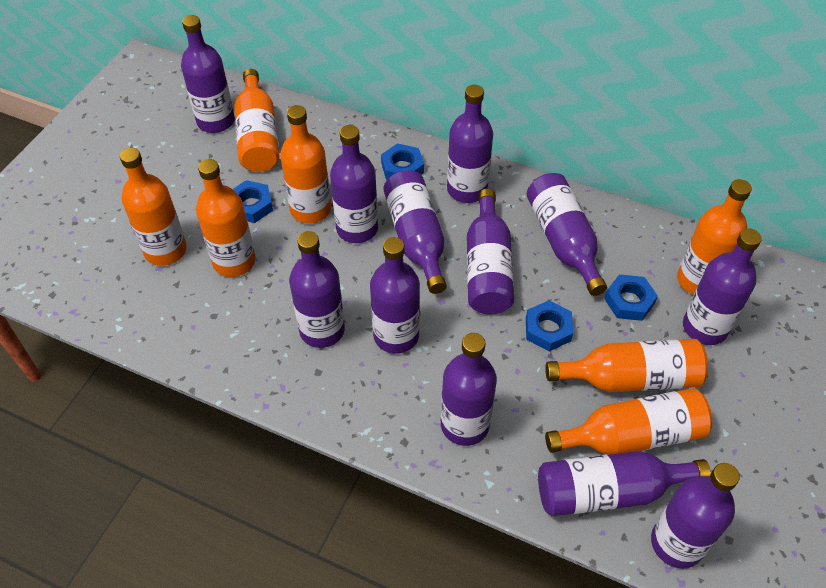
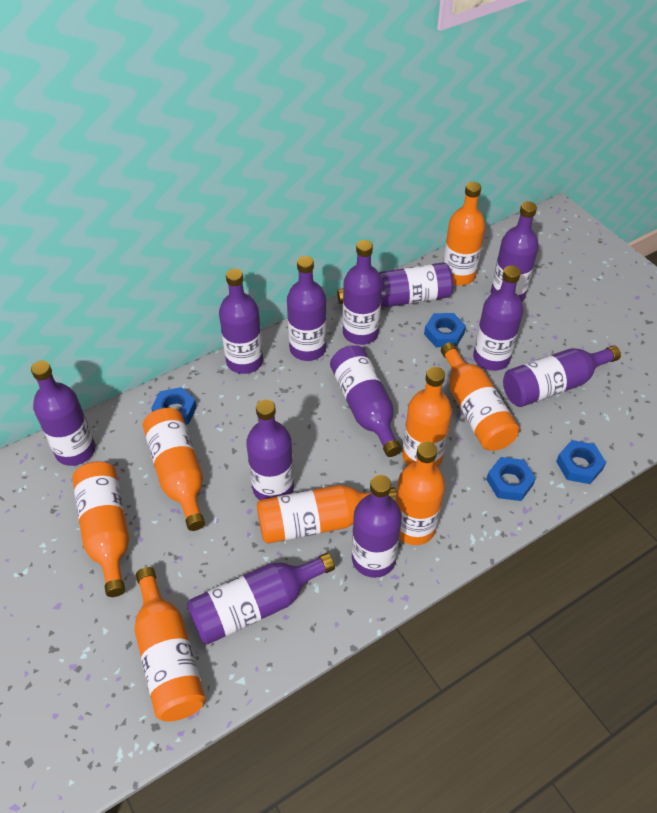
orange bottle: 7 -> 8

